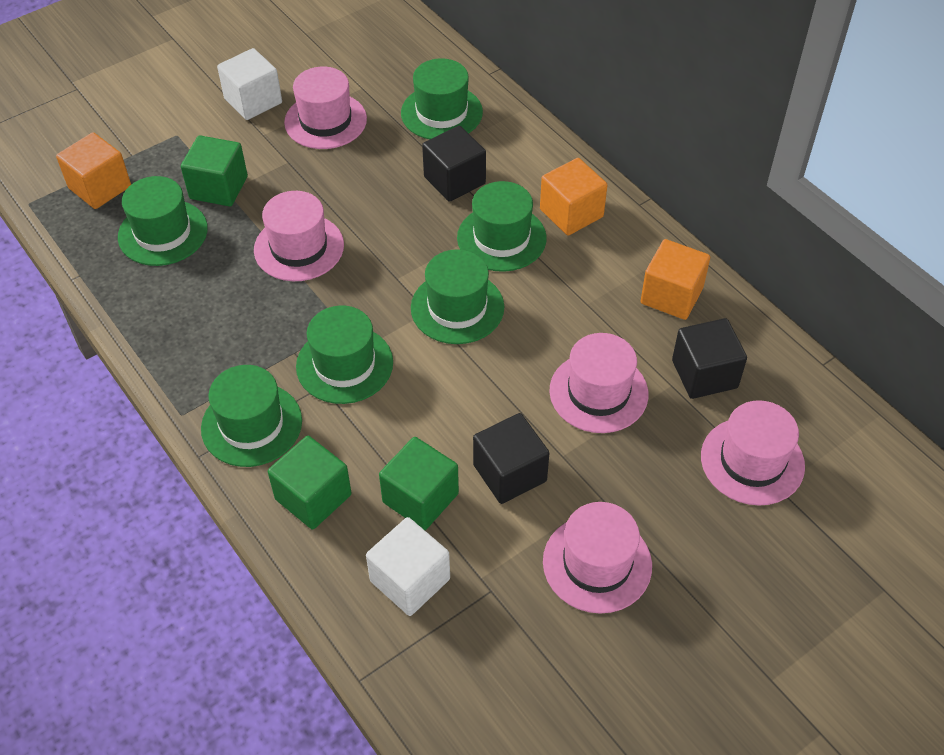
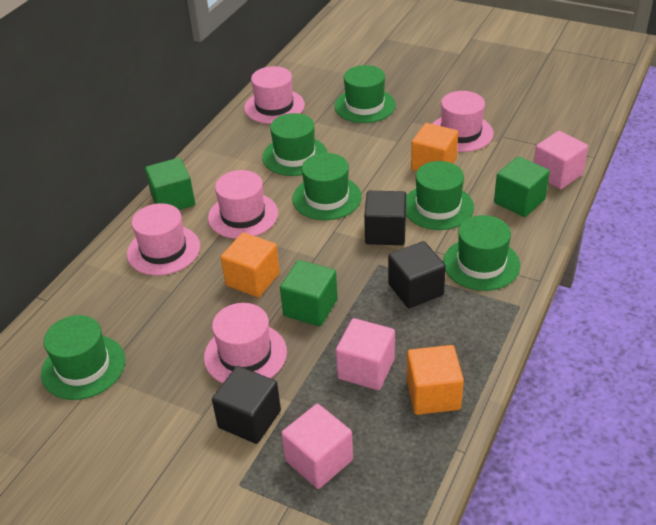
pink cube: 0 -> 3
white cube: 2 -> 0

